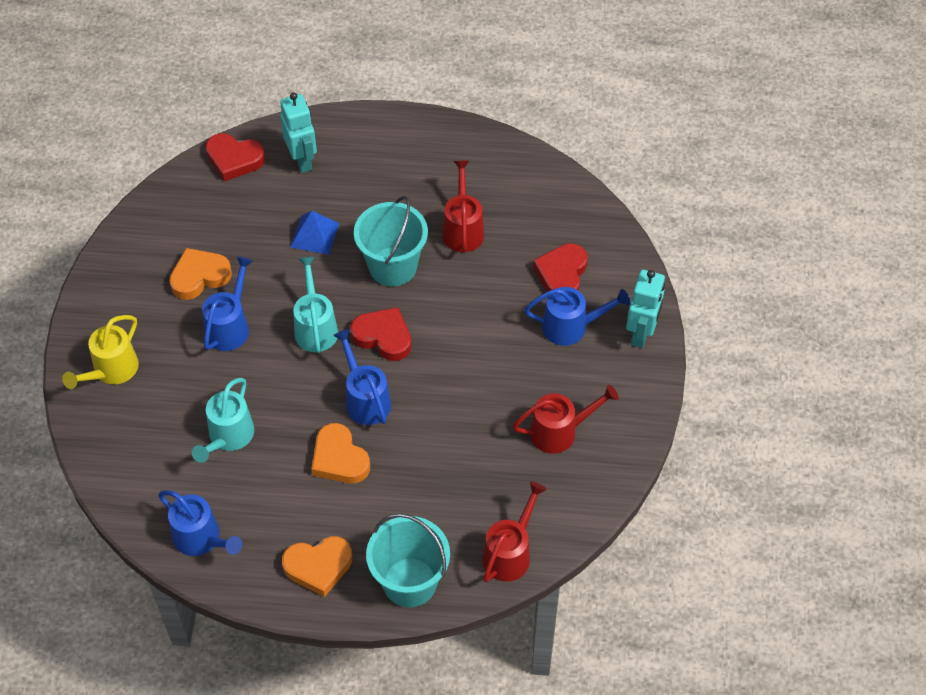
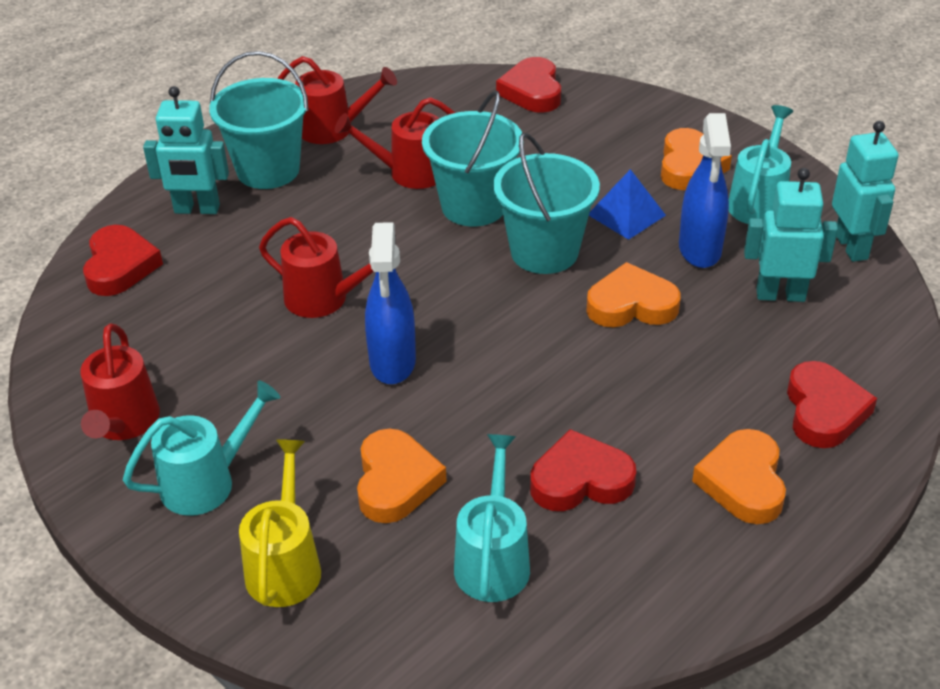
blue spray bottle: 0 -> 2
blue watering can: 4 -> 0
orange heart: 3 -> 4
red heart: 3 -> 4
red watering can: 3 -> 4
turquoise bucket: 2 -> 3
turquoise robot: 2 -> 3
turquoise watering can: 2 -> 3

